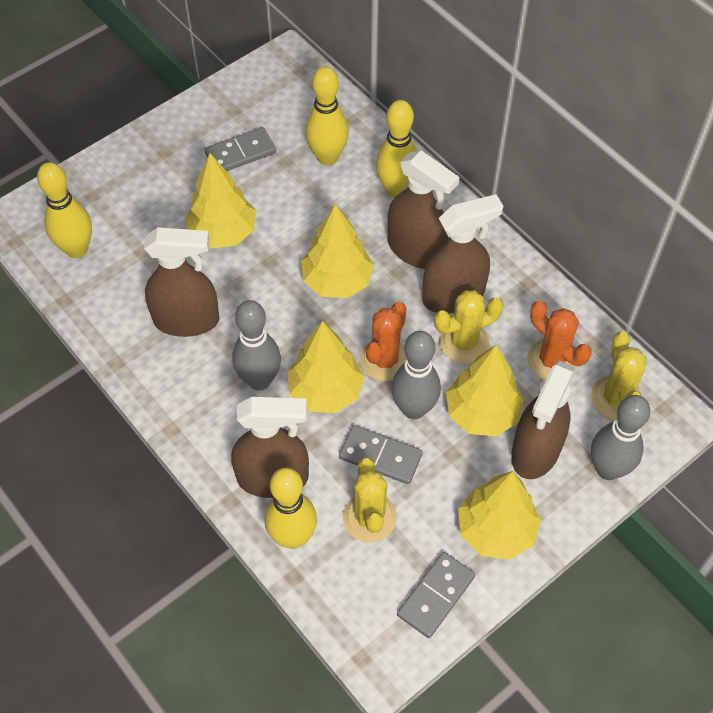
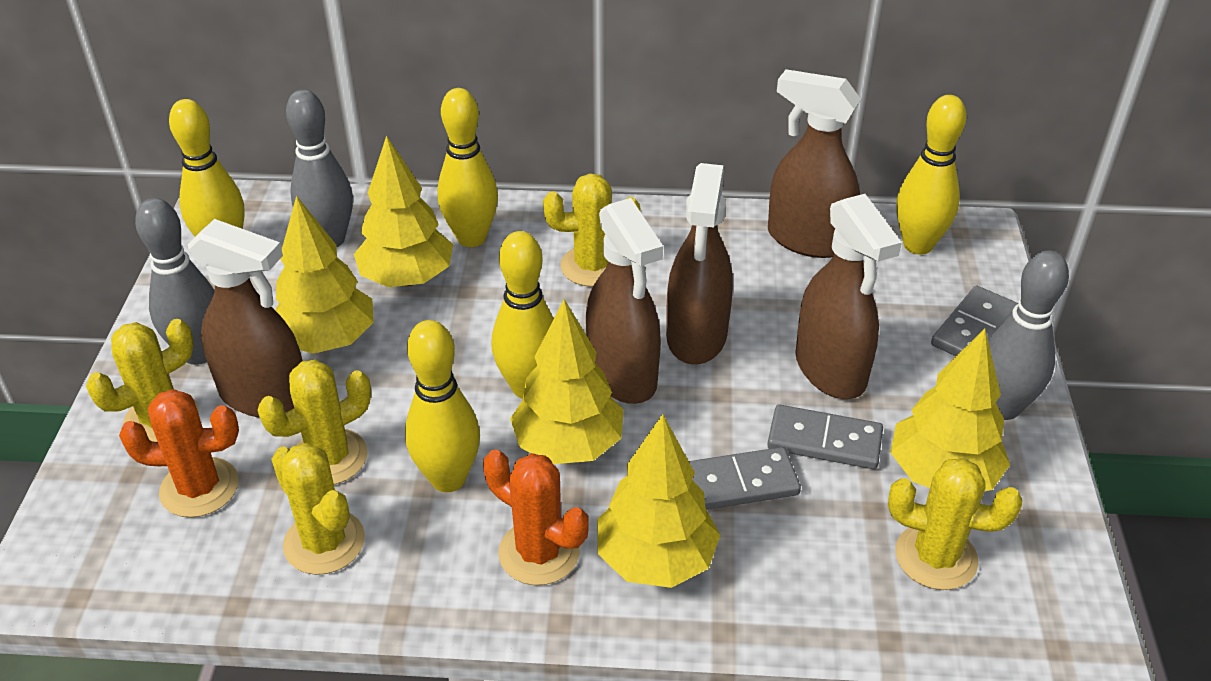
yellow bowling pin: 4 -> 5
yellow cactus: 3 -> 5

